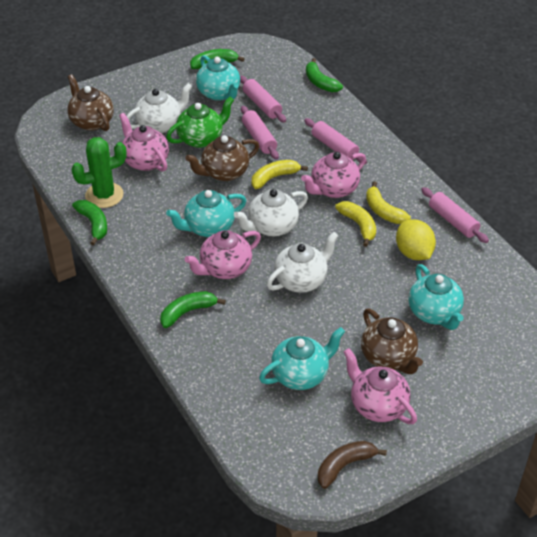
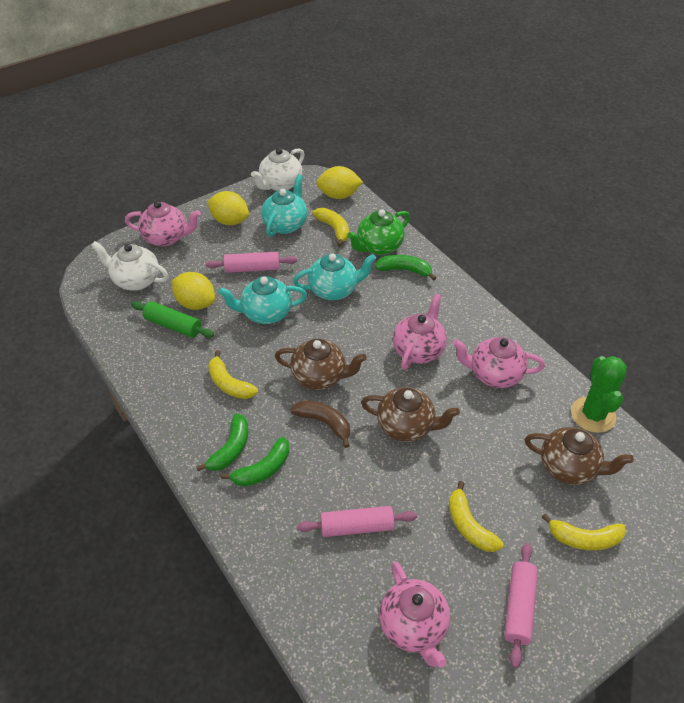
green banana: 4 -> 3
green rolling pin: 0 -> 1
pink rolling pin: 4 -> 3
turquoise teapot: 4 -> 3
white teapot: 3 -> 2
yellow banana: 3 -> 4
yellow lemon: 1 -> 3

